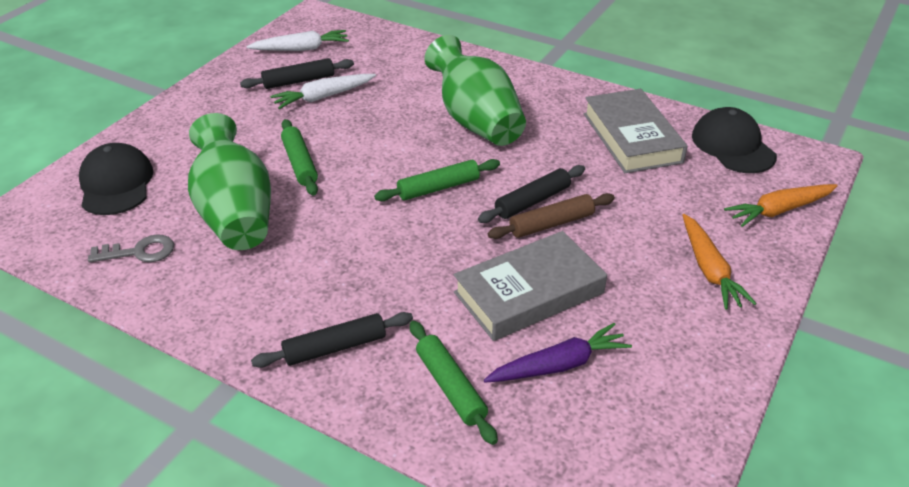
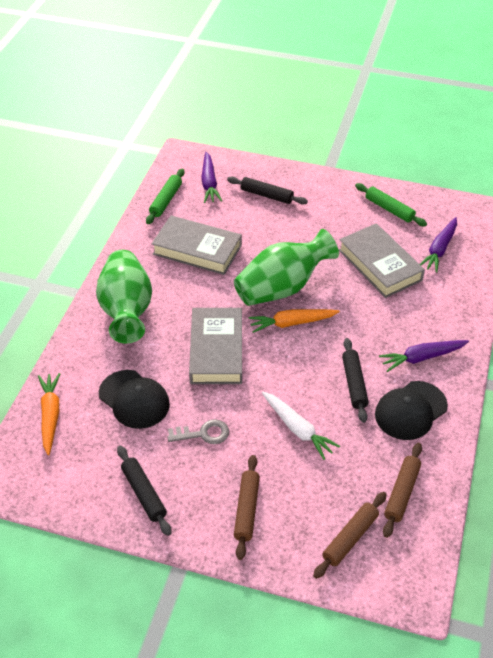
brown rolling pin: 1 -> 3
green rolling pin: 3 -> 2
grey book: 2 -> 3
purple carrot: 1 -> 3
white carrot: 2 -> 1

